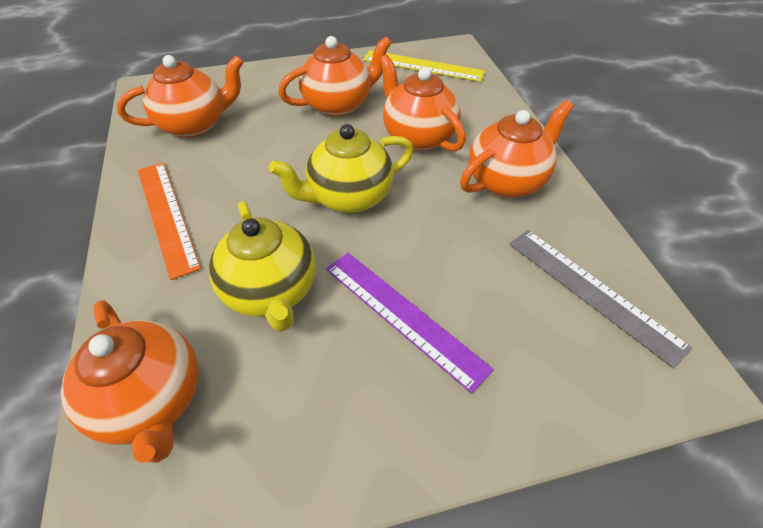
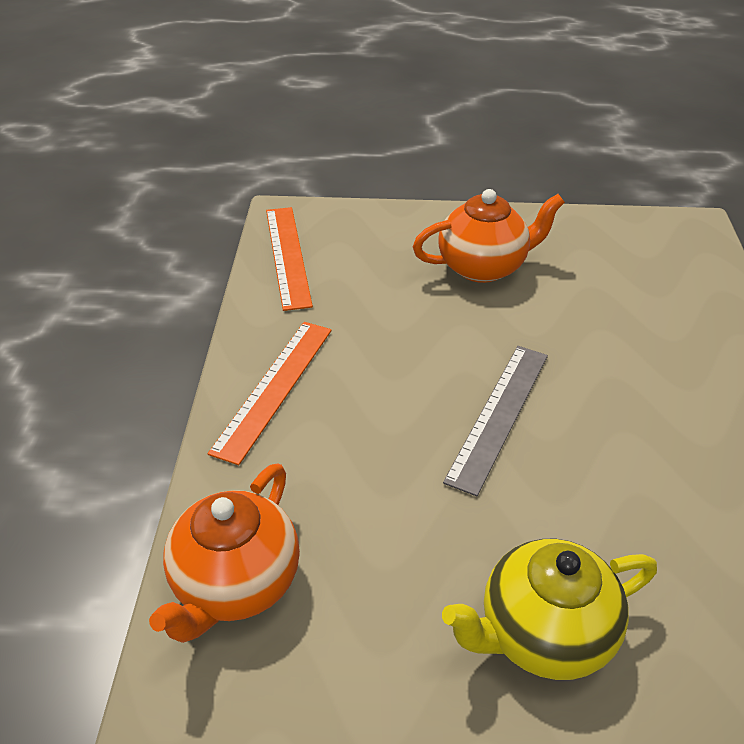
orange ruler: 1 -> 2
orange teapot: 5 -> 2
purple ruler: 1 -> 0
yellow ruler: 1 -> 0
yellow teapot: 2 -> 1

